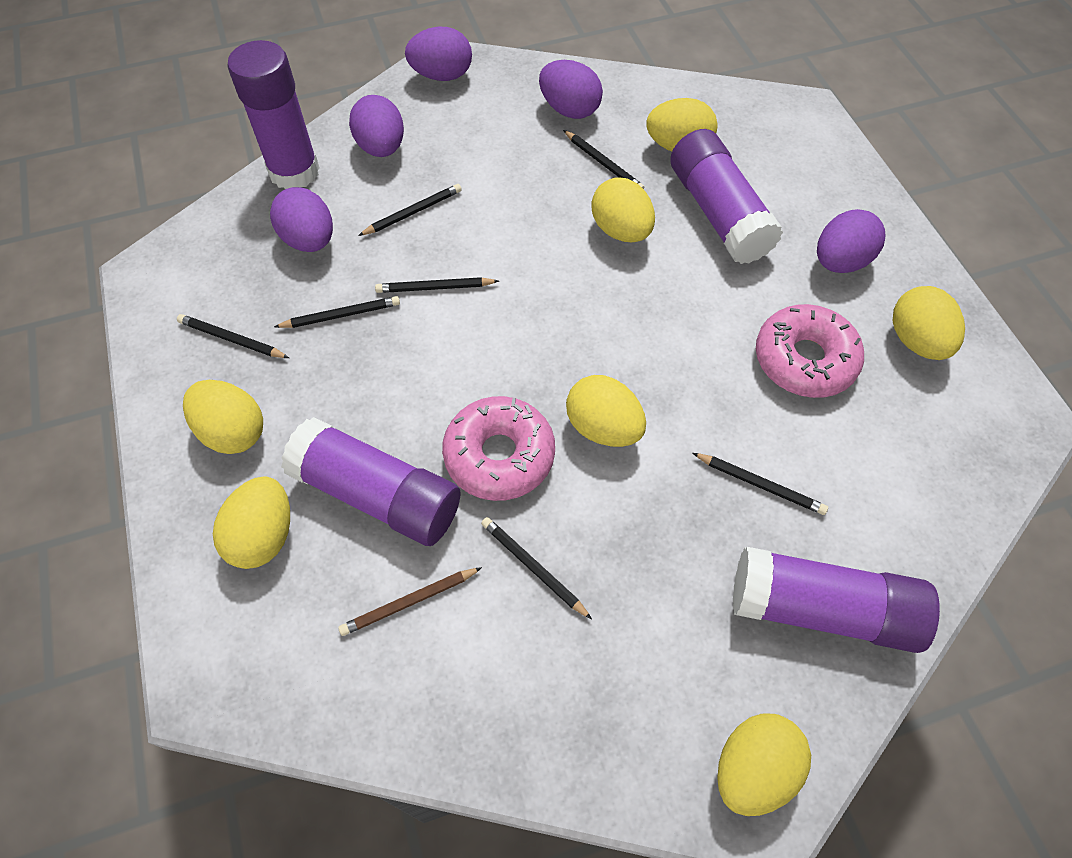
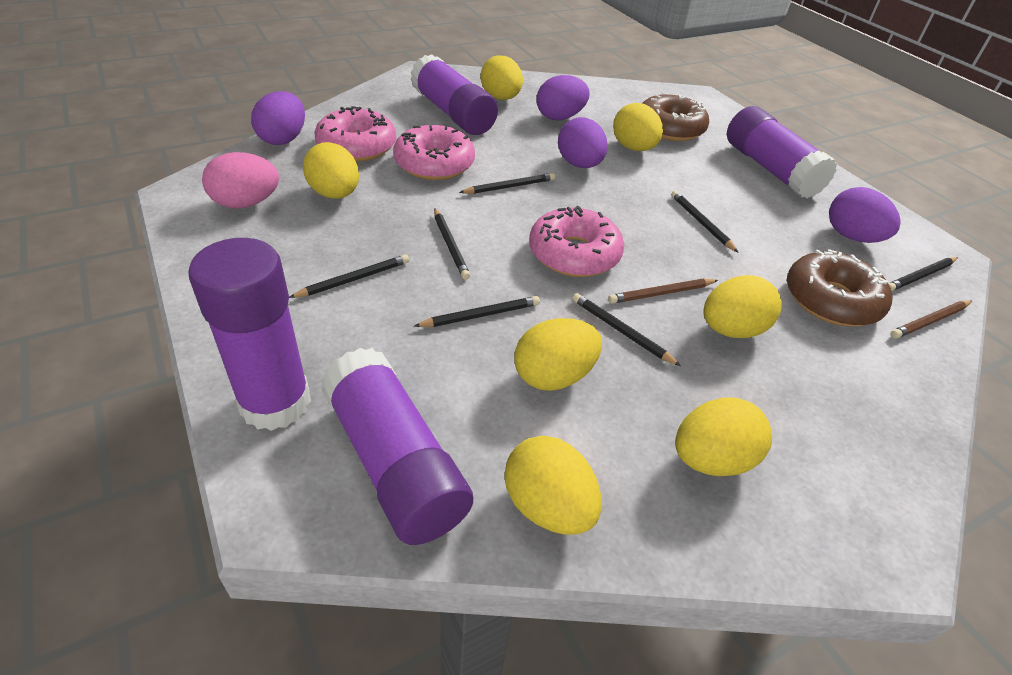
brown donut: 0 -> 2
brown pencil: 1 -> 2
pink donut: 2 -> 3
pink egg: 0 -> 1
purple egg: 5 -> 4

